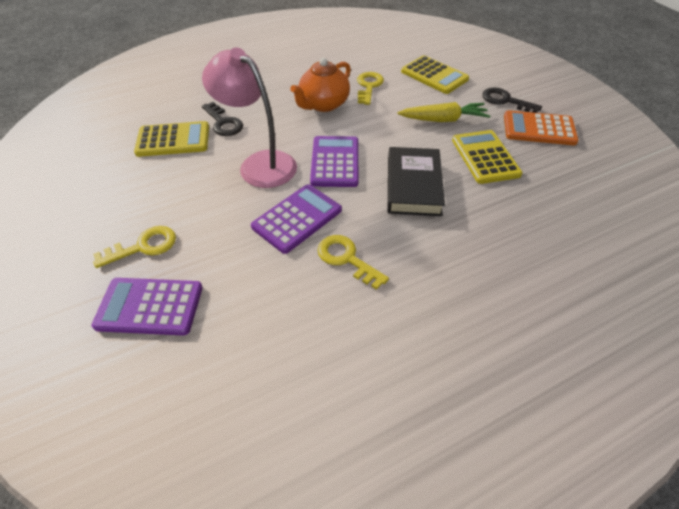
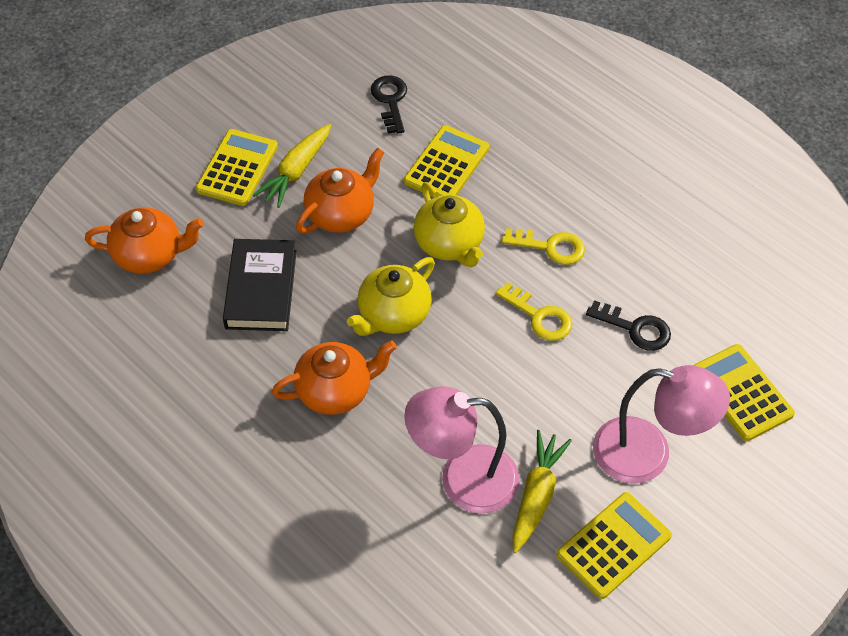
orange calculator: 1 -> 0
orange teapot: 1 -> 3
pink lamp: 1 -> 2
purple calculator: 3 -> 0
yellow calculator: 3 -> 4
yellow carrot: 1 -> 2
yellow key: 3 -> 2
yellow teapot: 0 -> 2

